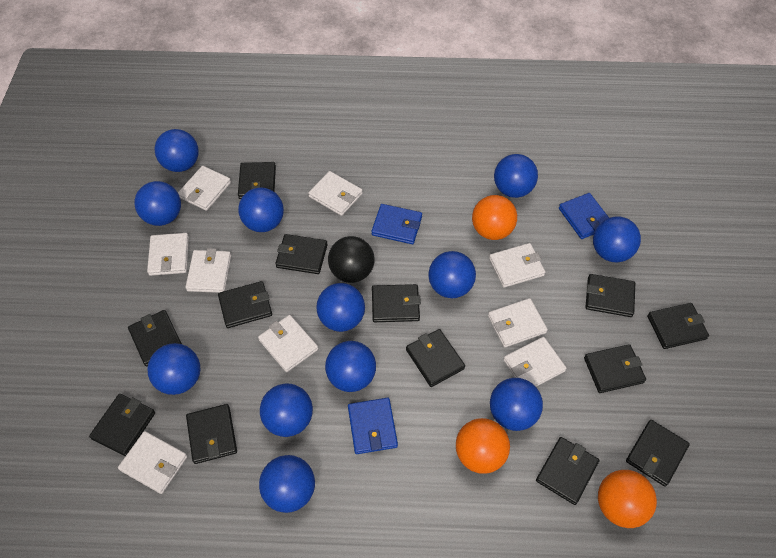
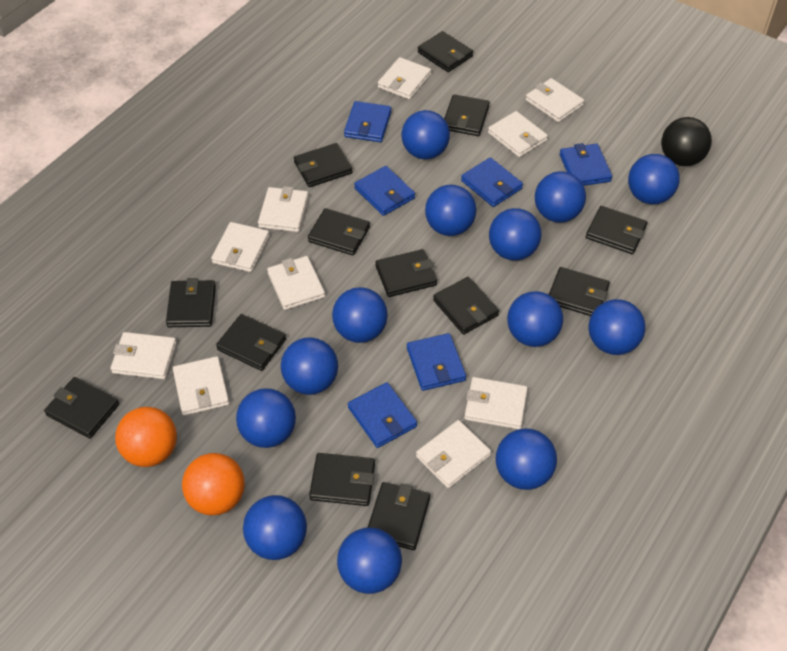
blue ball: 12 -> 13
blue wallet: 3 -> 6
orange ball: 3 -> 2
white wallet: 9 -> 10

